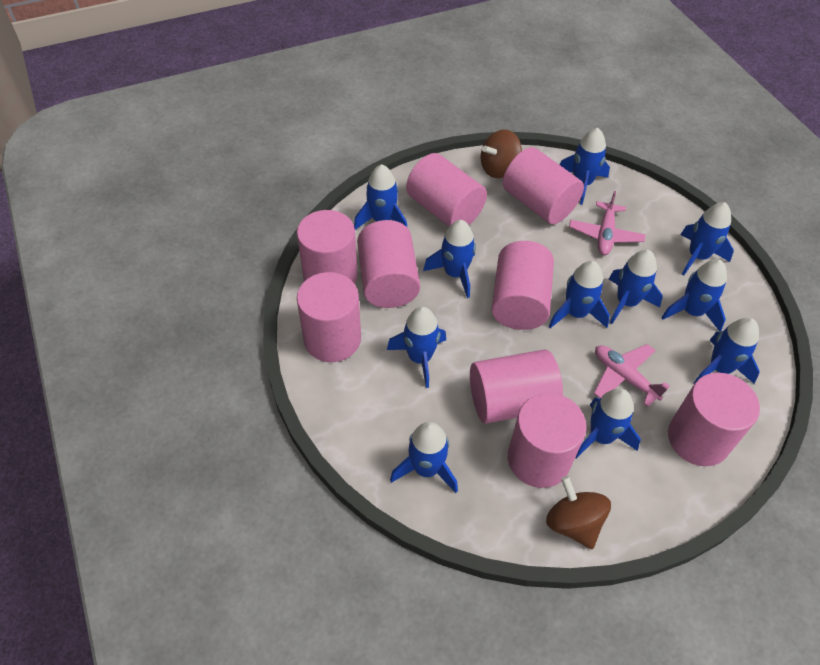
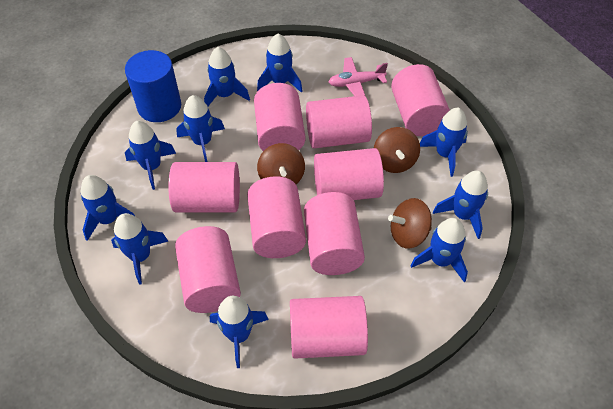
blue cylinder: 0 -> 1
blue rocket: 11 -> 10
brown spinning top: 2 -> 3
pink plane: 2 -> 1

